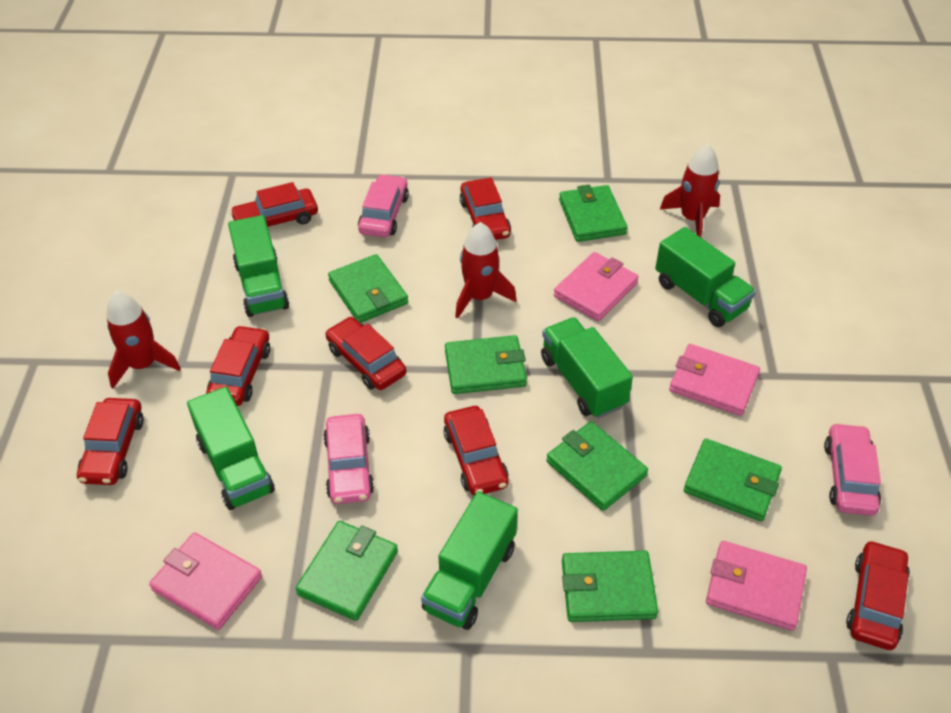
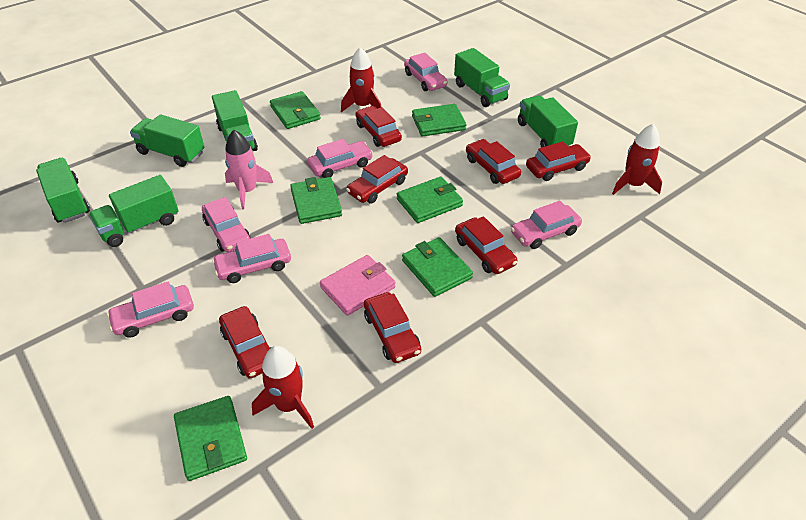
green truck: 5 -> 6
green wallet: 7 -> 6
pink car: 3 -> 6
pink rocket: 0 -> 1
pink wallet: 4 -> 1

